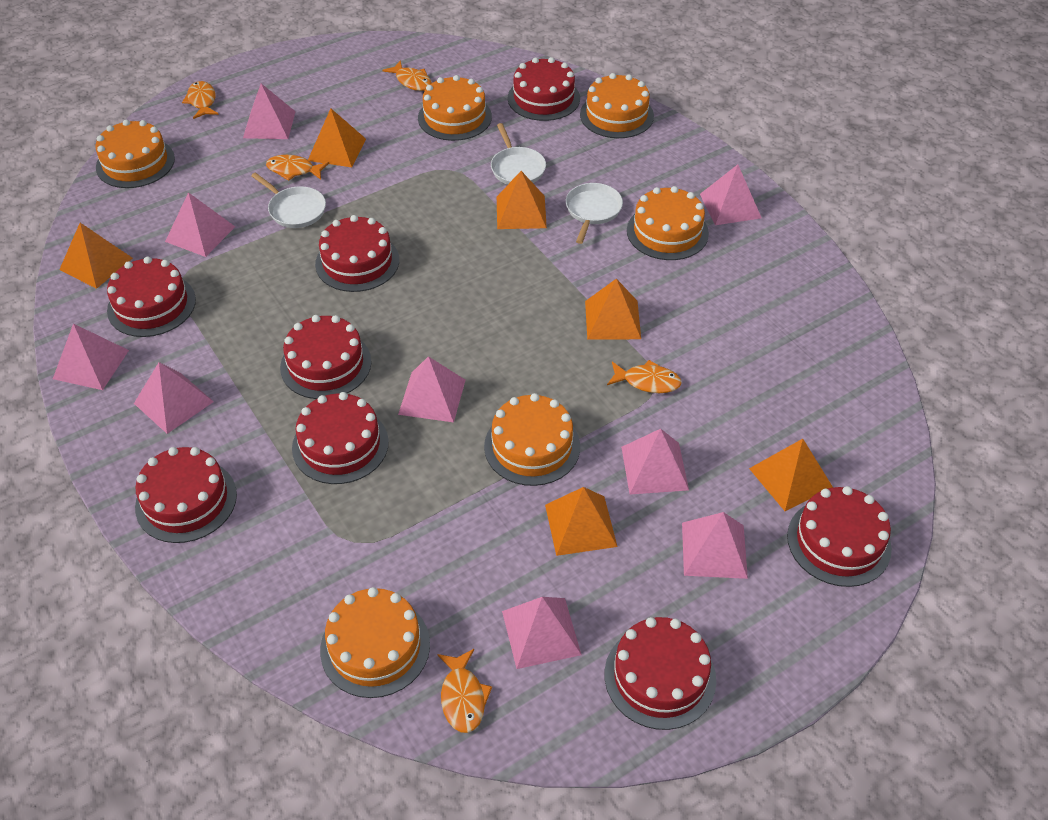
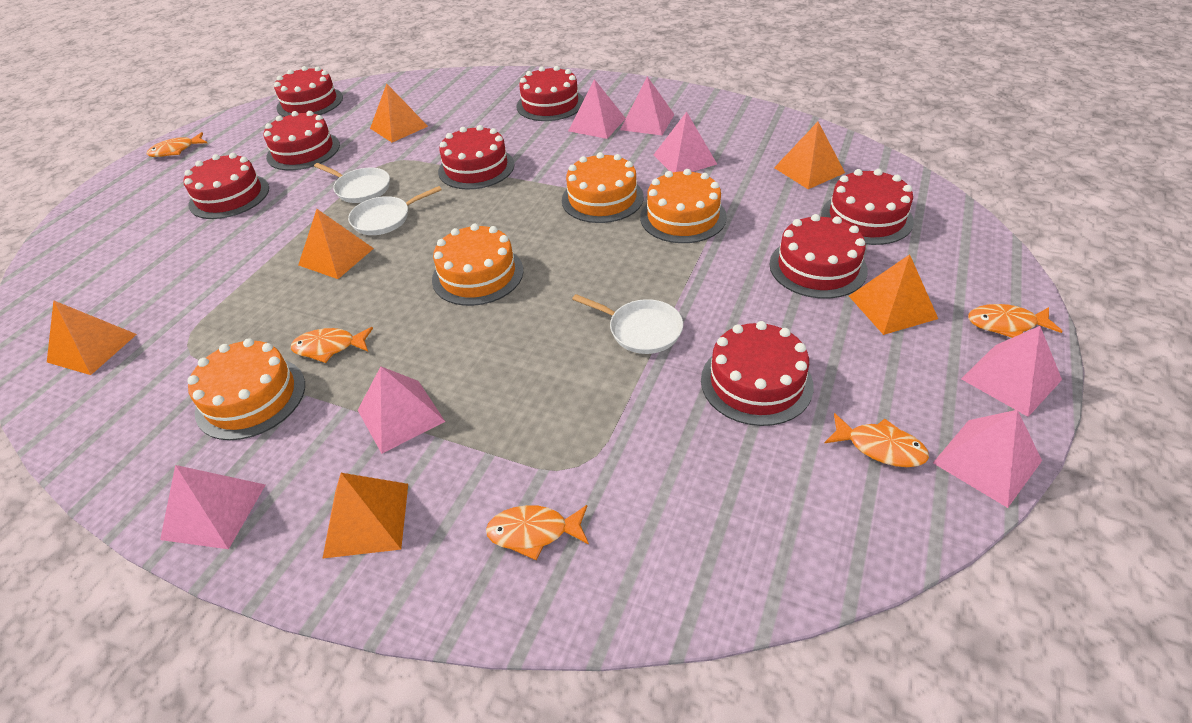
orange cake: 6 -> 4
pink pyramid: 9 -> 7

